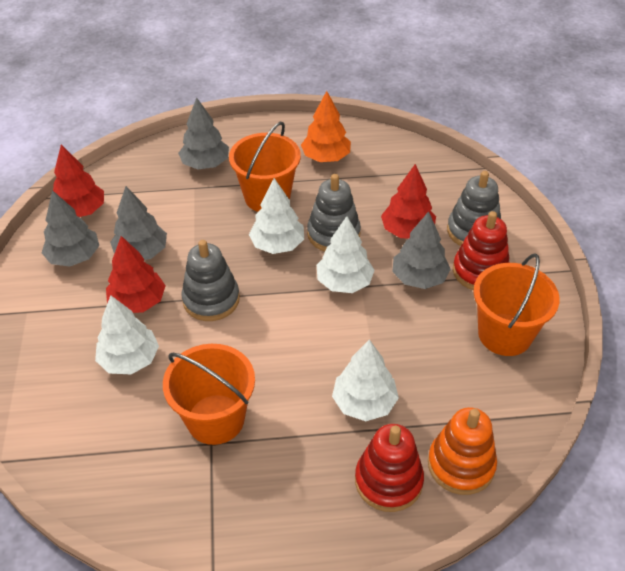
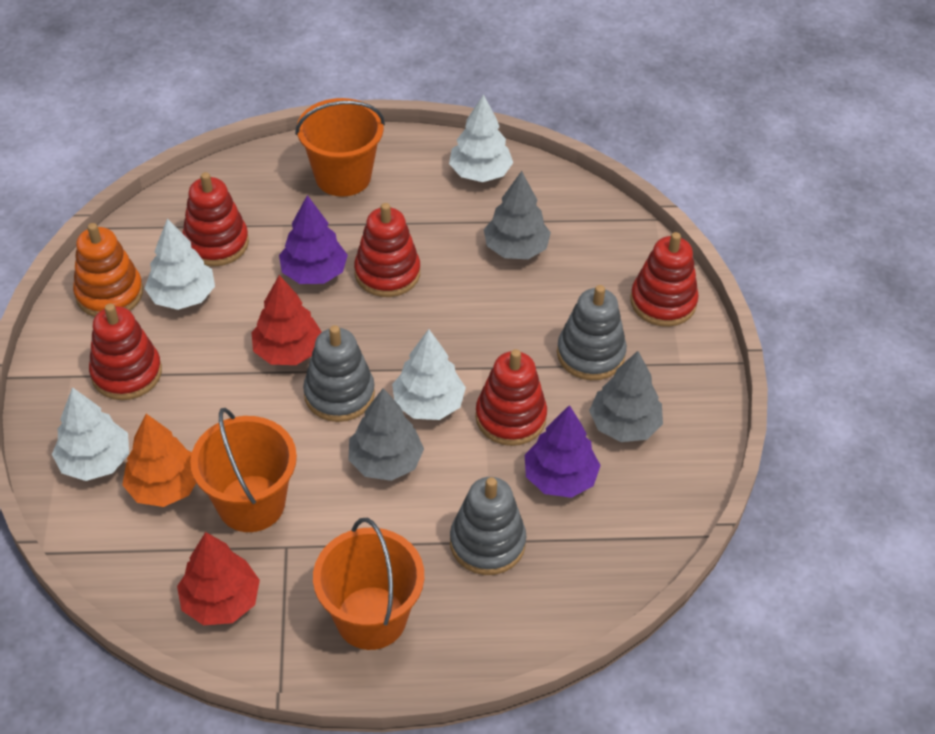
grey tree: 4 -> 3
purple tree: 0 -> 2
red stacking toy: 2 -> 5
red tree: 3 -> 2

